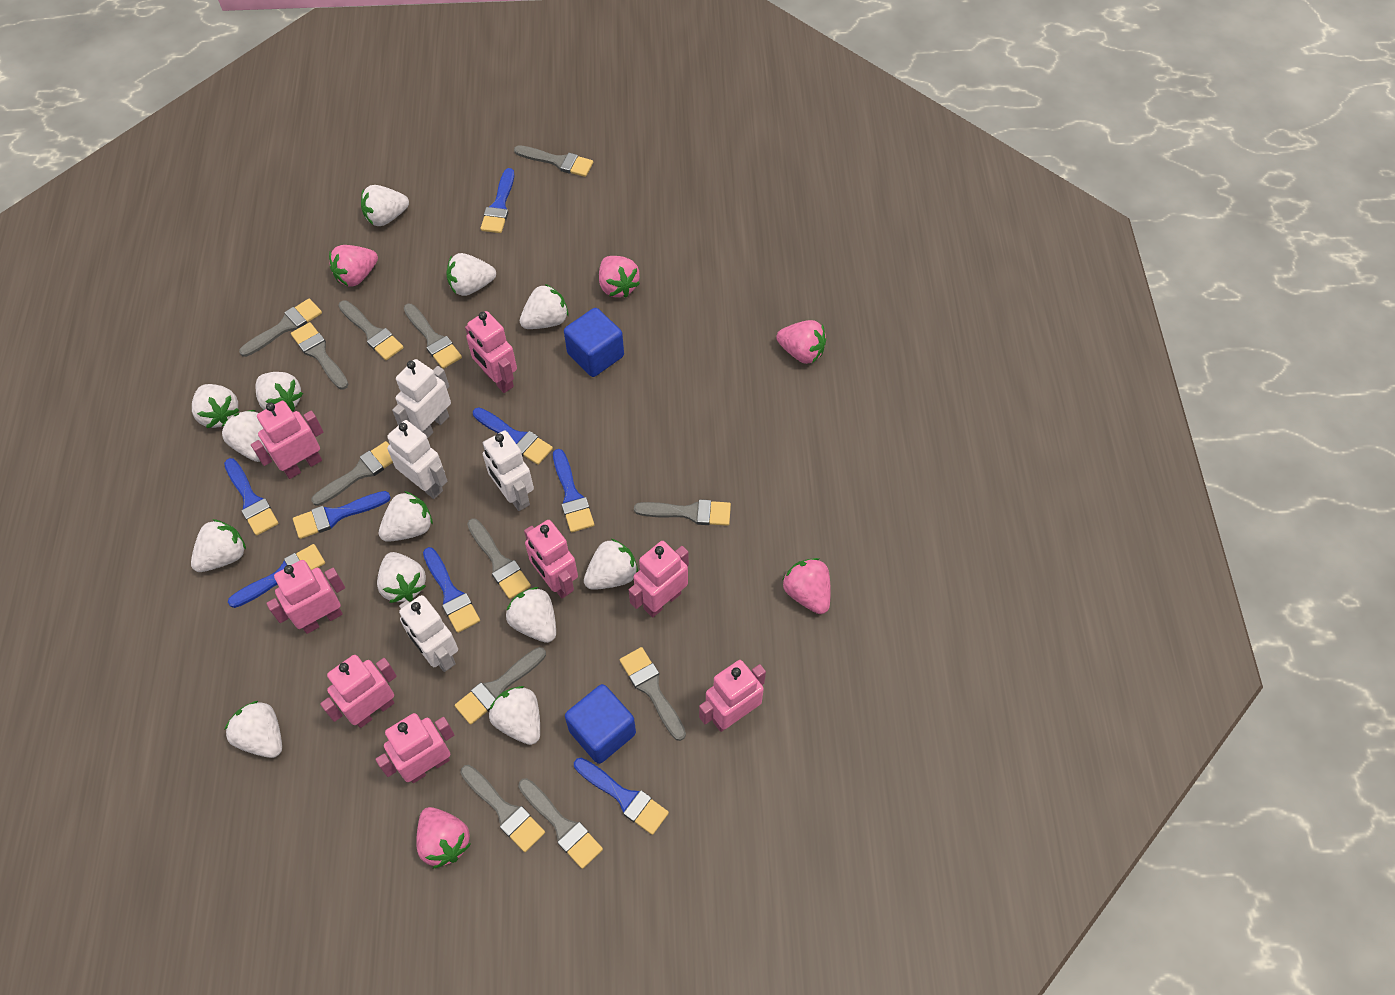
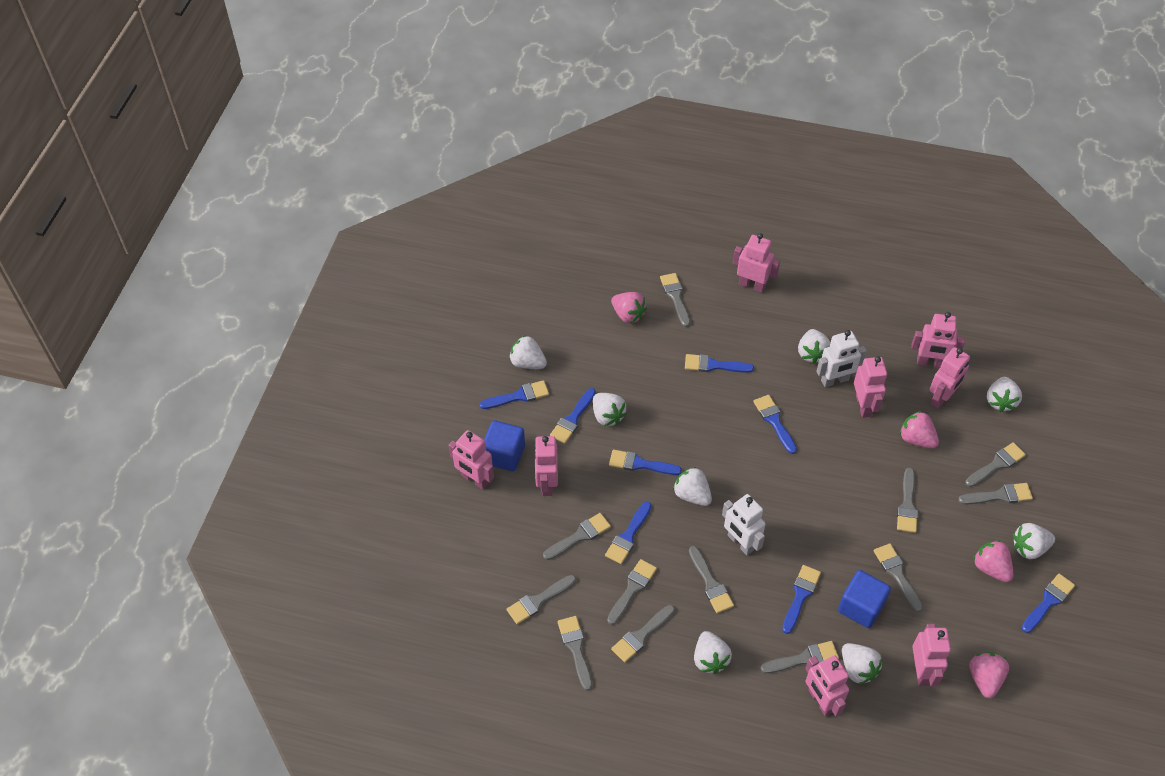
pink strawberry: 5 -> 4
white robot: 4 -> 2
white strawberry: 13 -> 8

